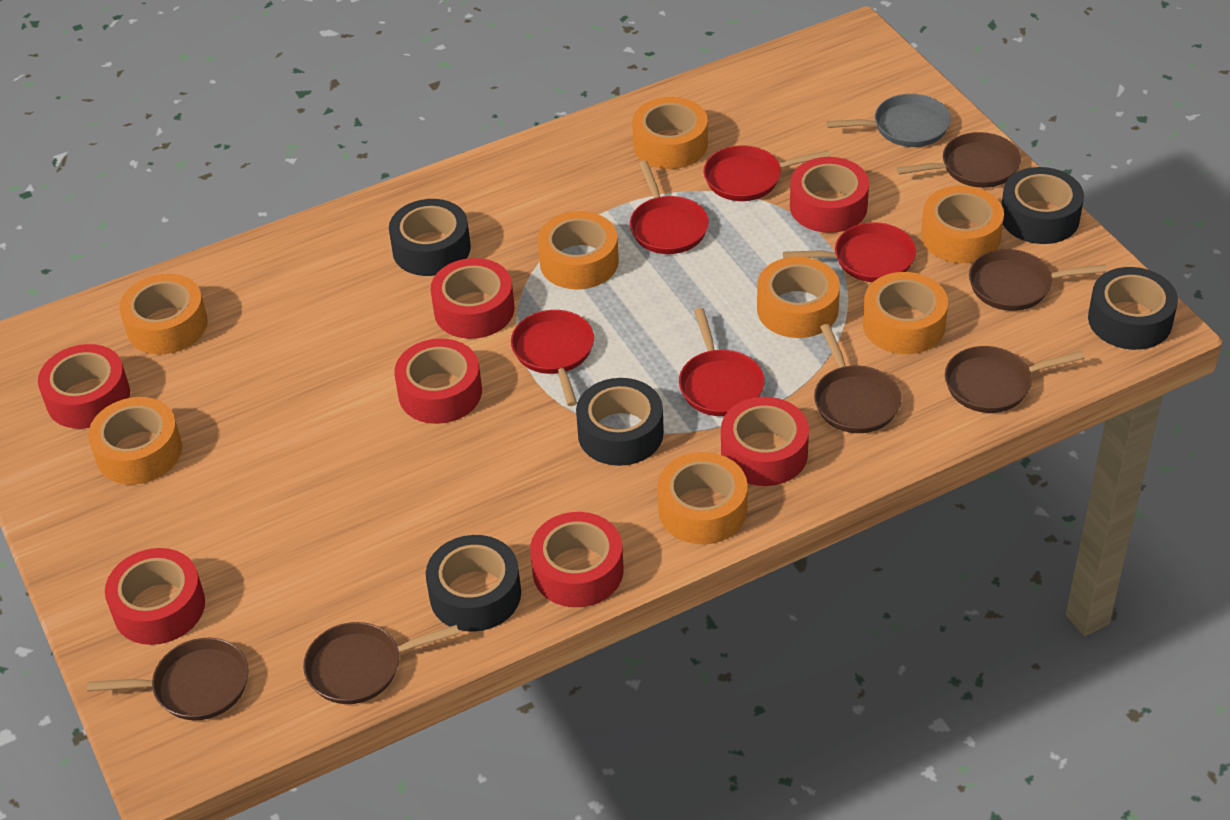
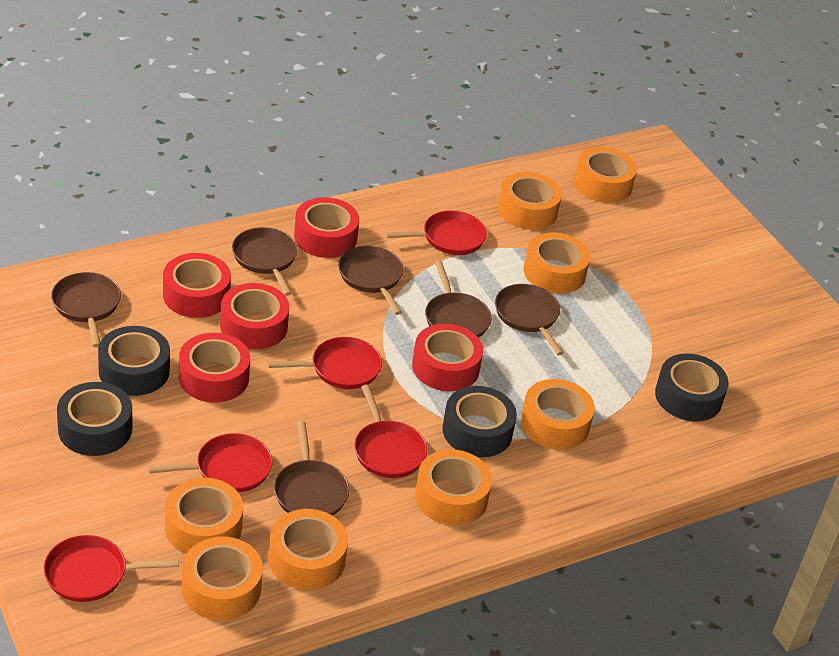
black tape: 5 -> 4
grey pan: 1 -> 0
red tape: 7 -> 5

